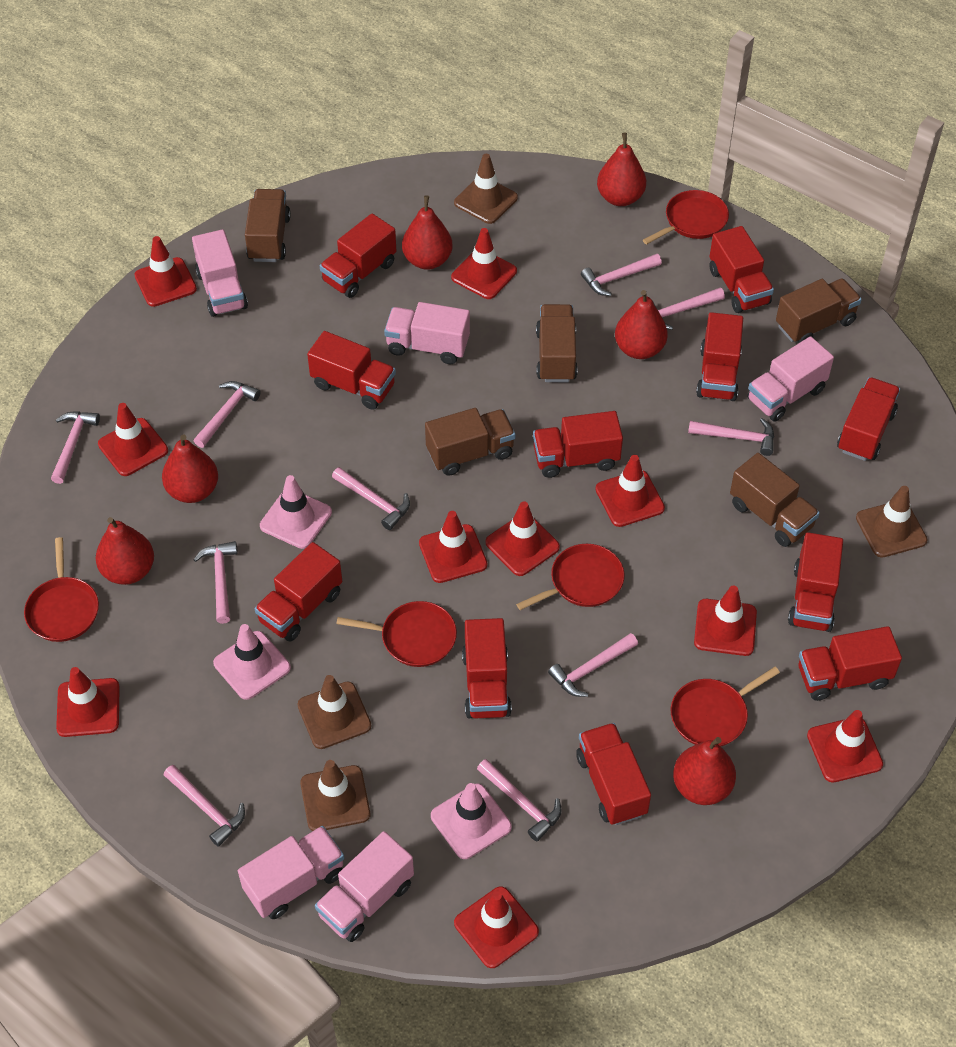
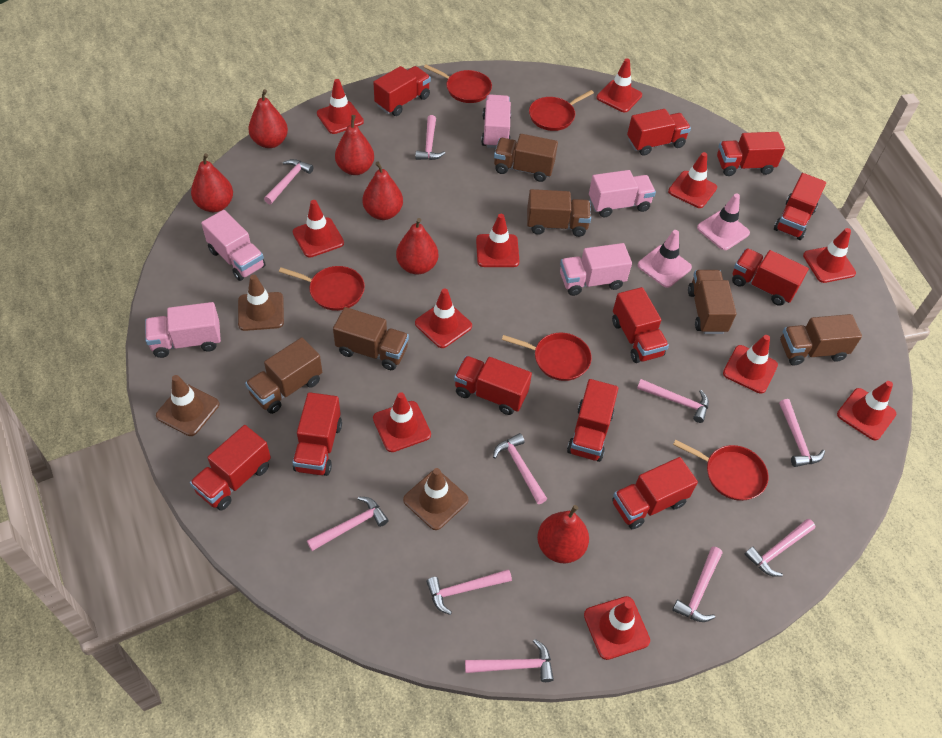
brown traffic cone: 4 -> 3
brown truck: 5 -> 6
pink traffic cone: 3 -> 2
red traffic cone: 10 -> 11

